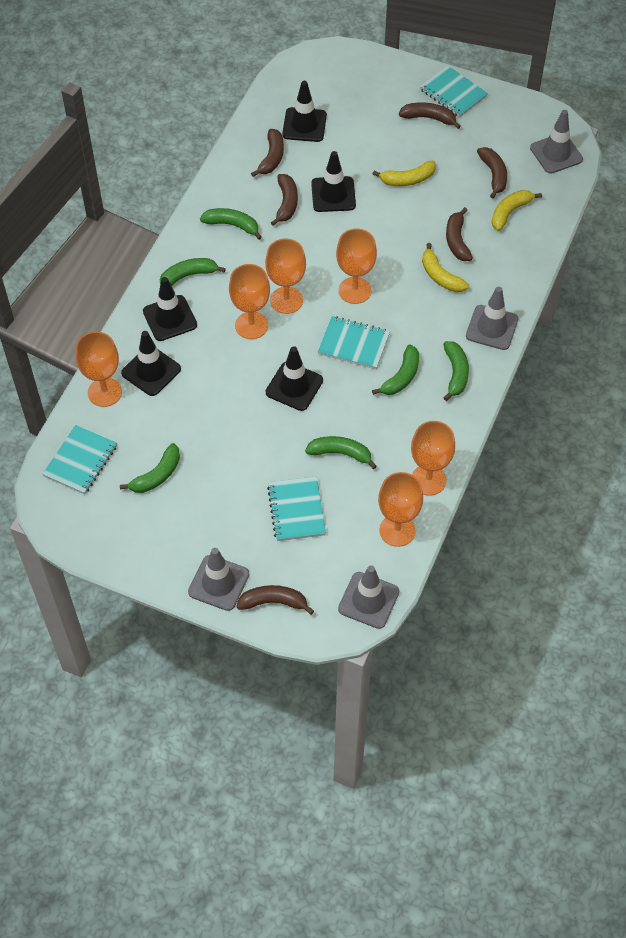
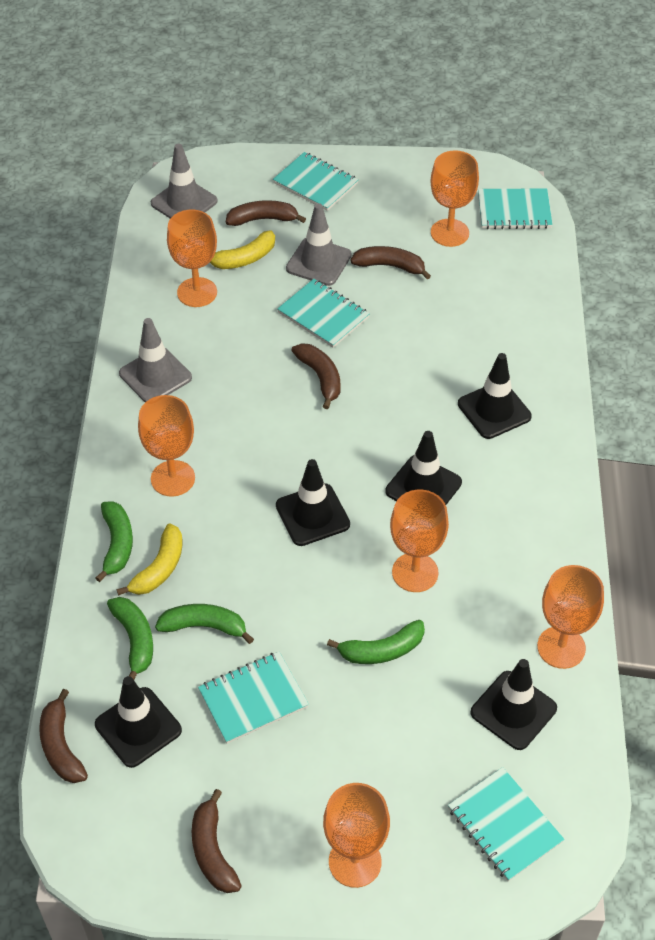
brown banana: 6 -> 5
green banana: 6 -> 4
grey traffic cone: 4 -> 3
turquoise notebook: 4 -> 5
yellow banana: 3 -> 2

